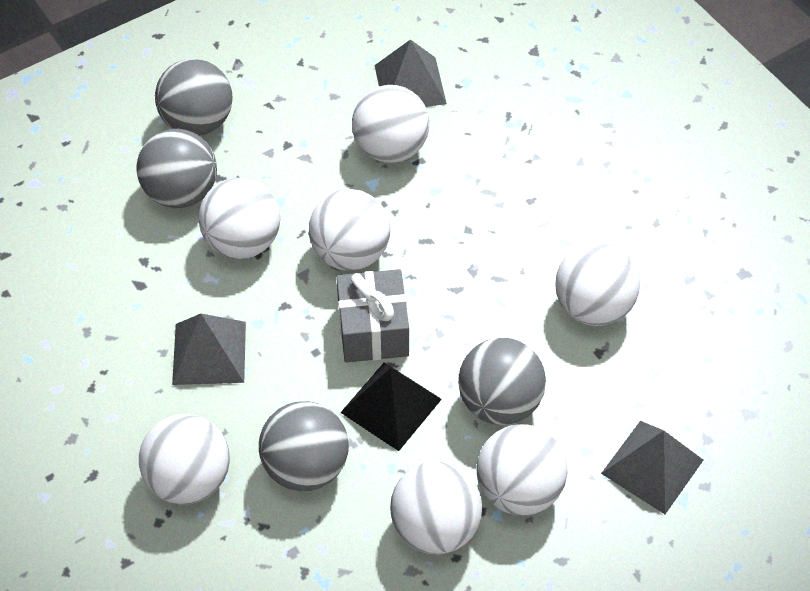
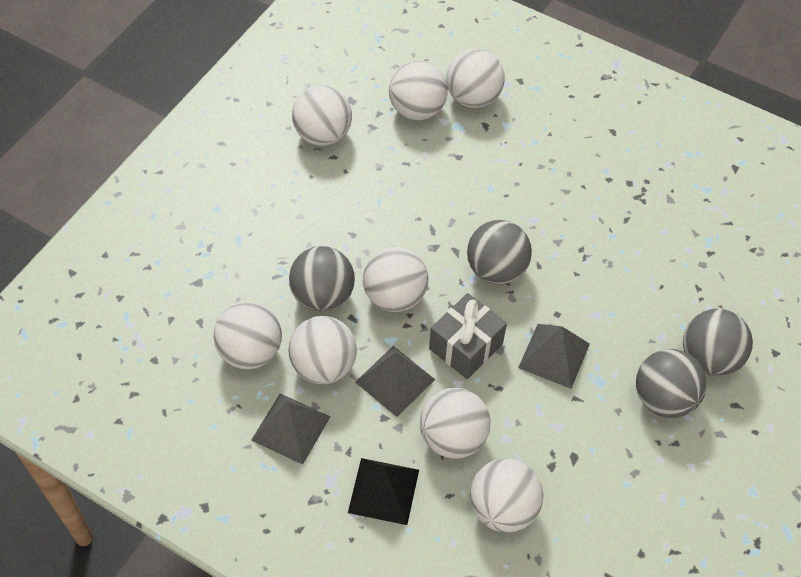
white ball: 7 -> 8

